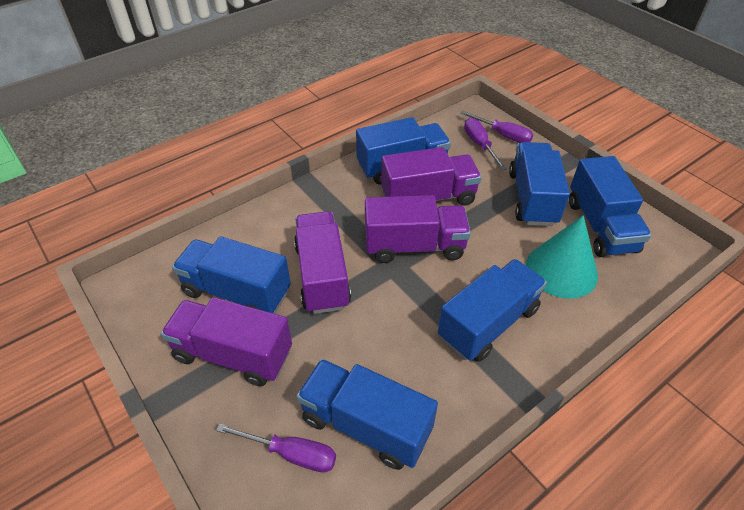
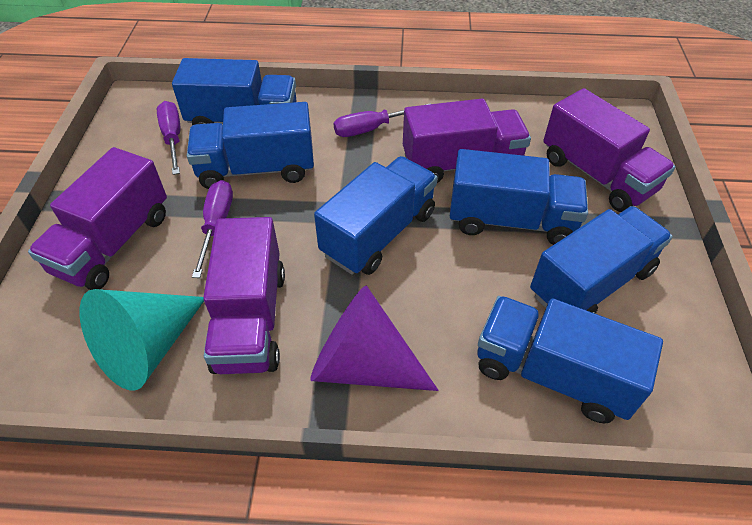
purple cone: 0 -> 1

